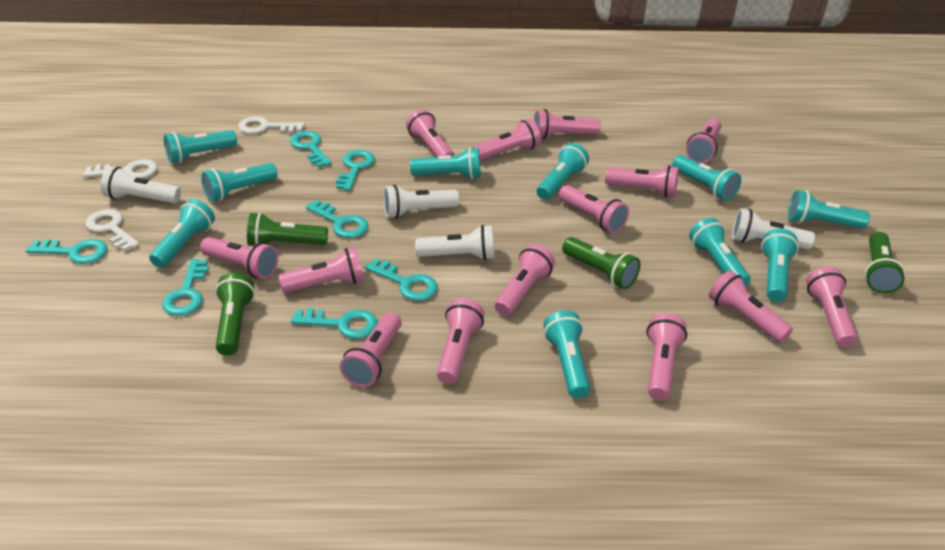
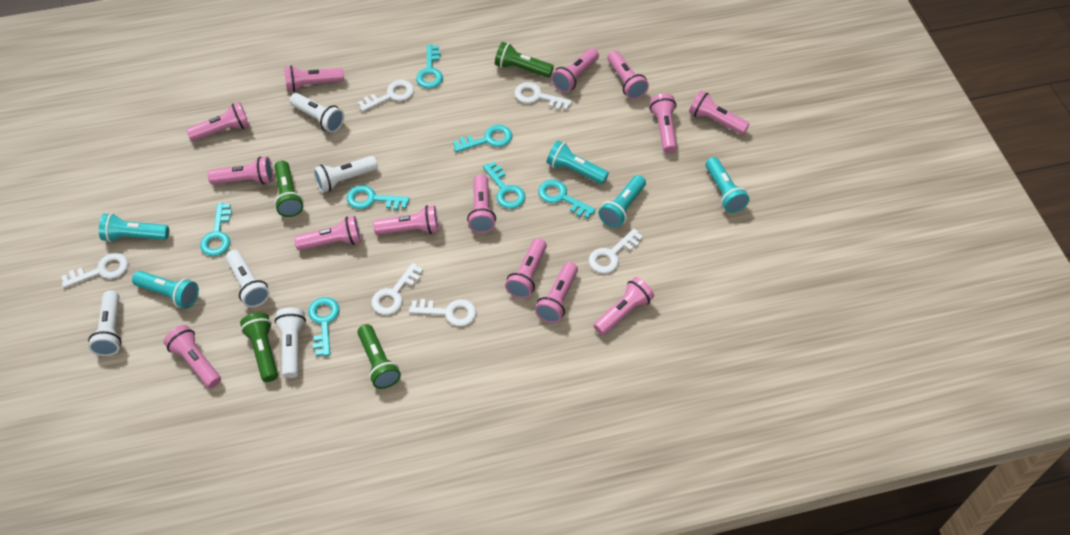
turquoise flashlight: 10 -> 5
white flashlight: 4 -> 5
white key: 3 -> 6

